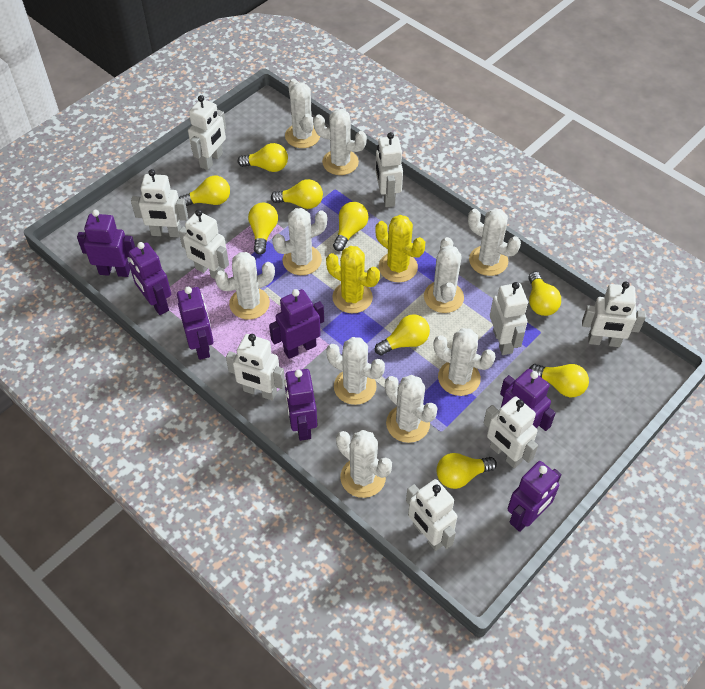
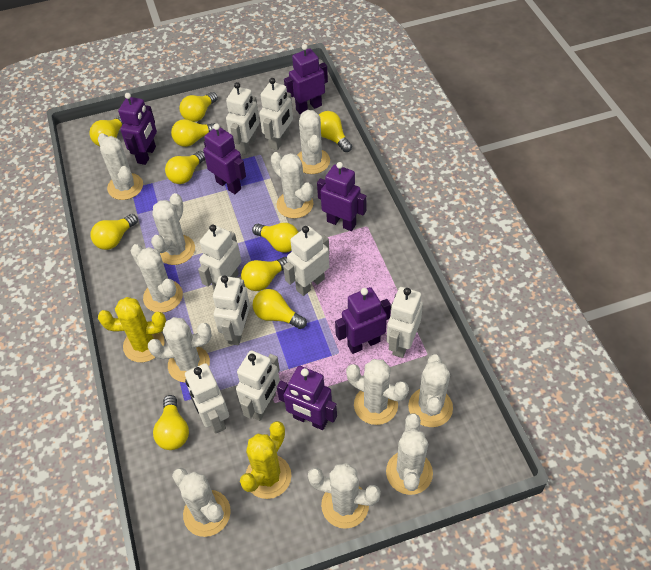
purple robot: 7 -> 6
white cactus: 10 -> 11
white robot: 9 -> 8
yellow light bulb: 9 -> 10

